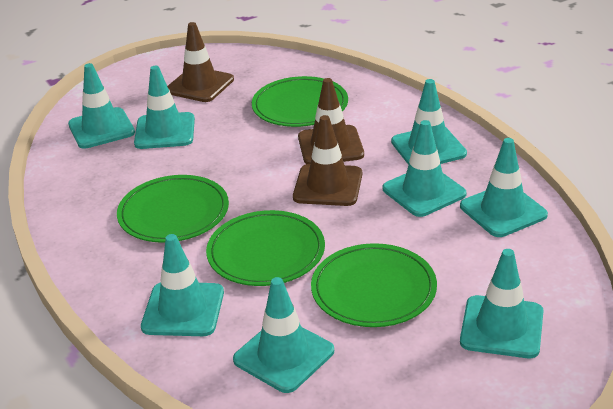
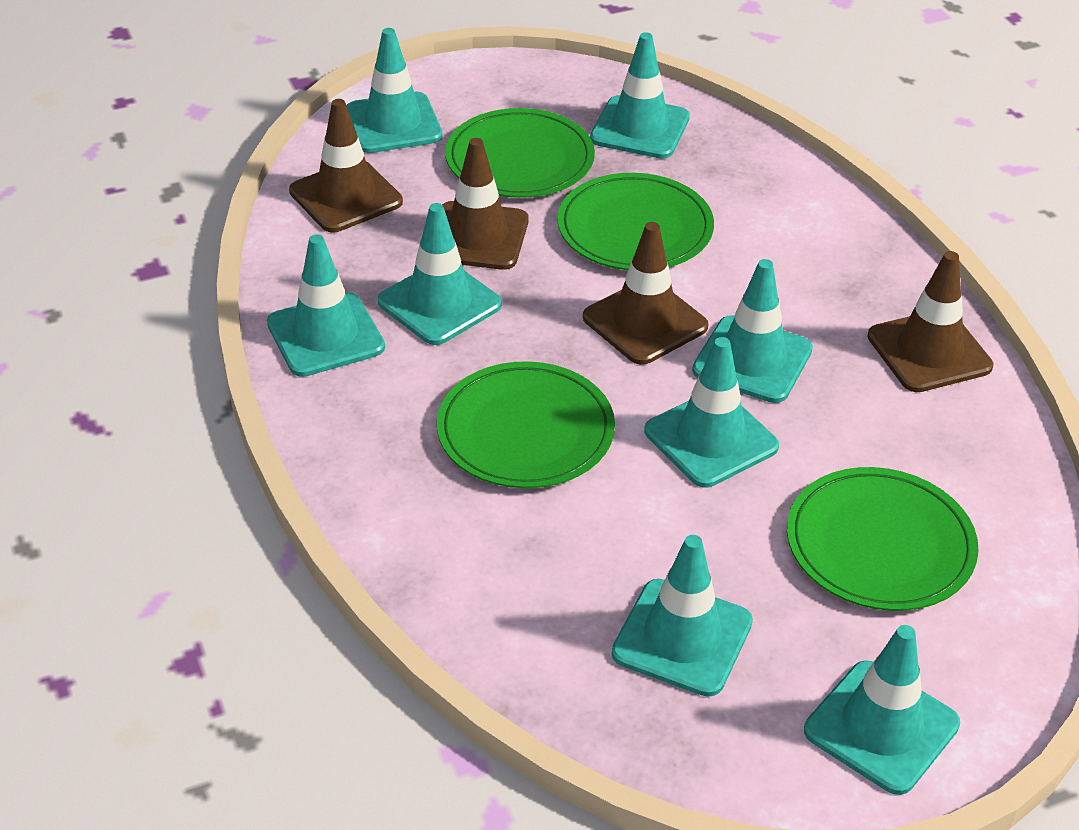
brown traffic cone: 3 -> 4

